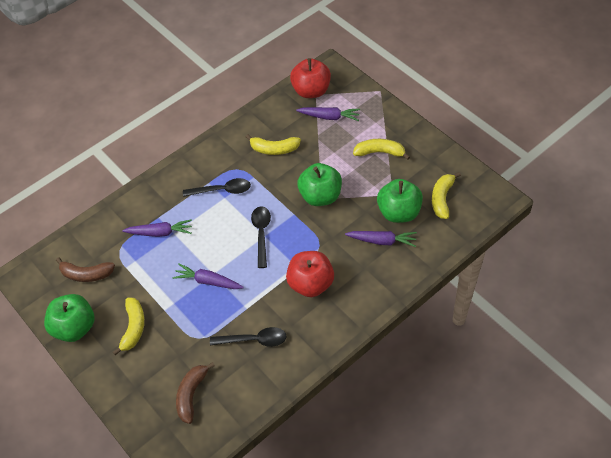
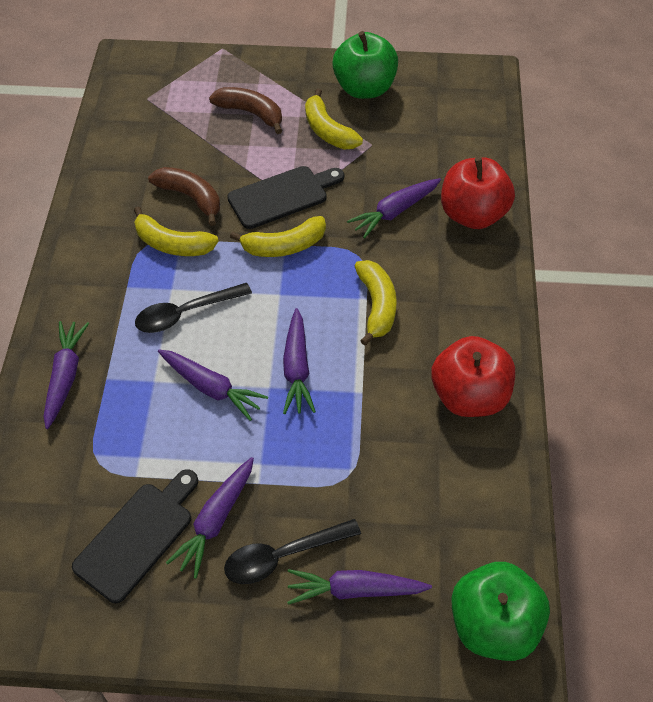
black cutting board: 0 -> 2
black spoon: 3 -> 2
green apple: 3 -> 2
purple carrot: 4 -> 6

